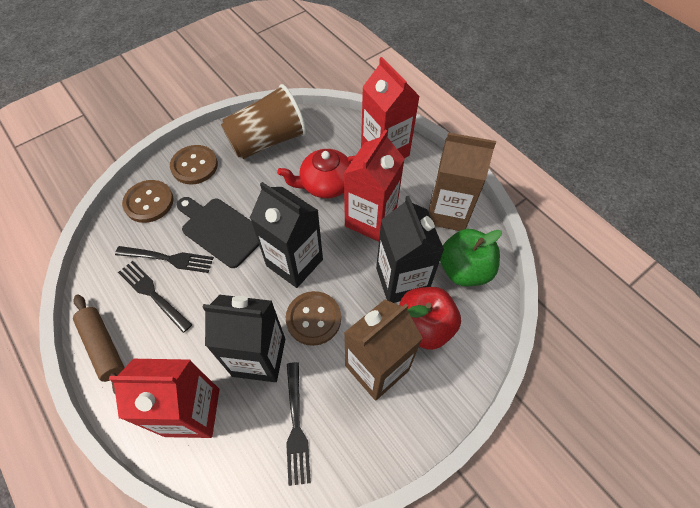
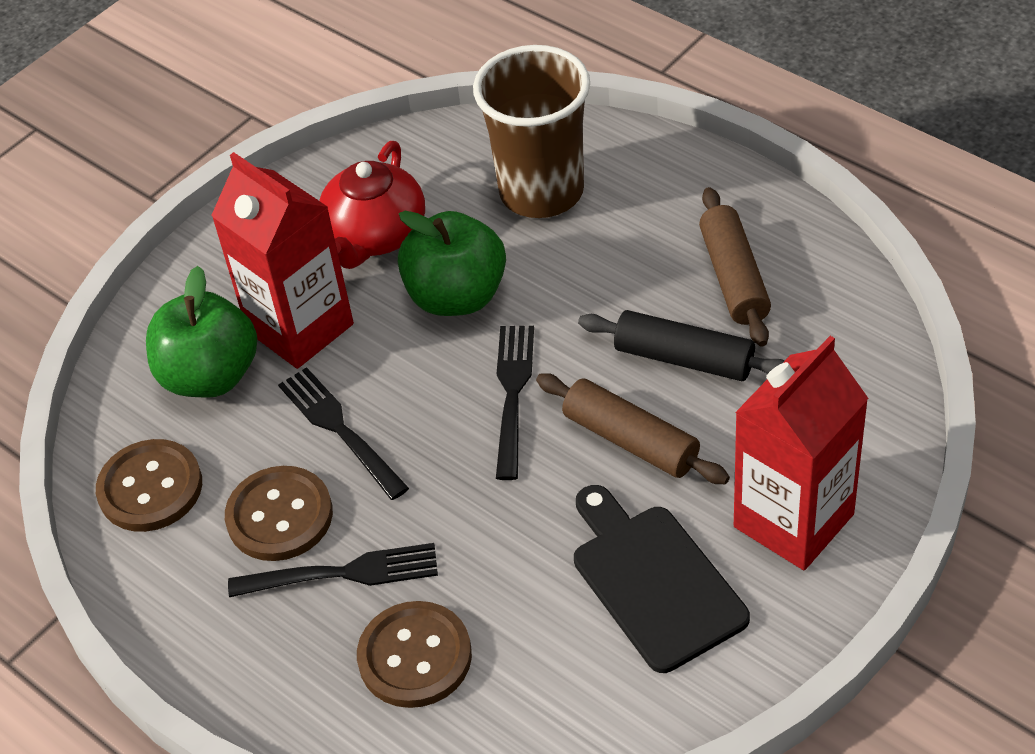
black carton: 3 -> 0
black rolling pin: 0 -> 1
brown carton: 2 -> 0
brown rolling pin: 1 -> 2
green apple: 1 -> 2
red apple: 1 -> 0
red carton: 3 -> 2

